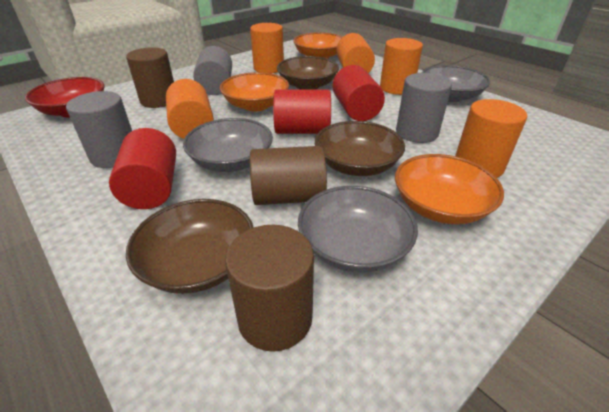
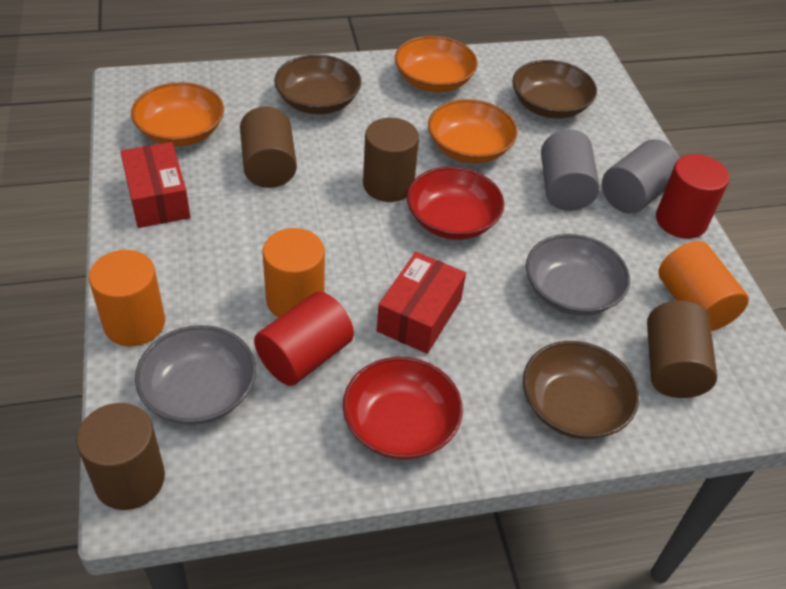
brown cylinder: 3 -> 4
grey bowl: 3 -> 2
grey cylinder: 3 -> 2
orange cylinder: 5 -> 3
red bowl: 1 -> 2
red box: 0 -> 2
red cylinder: 3 -> 2

